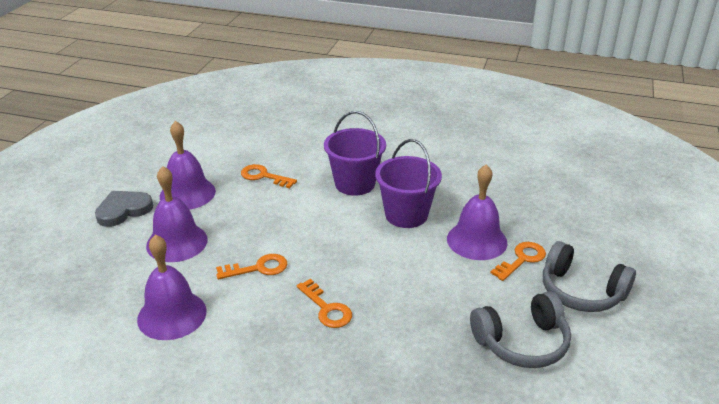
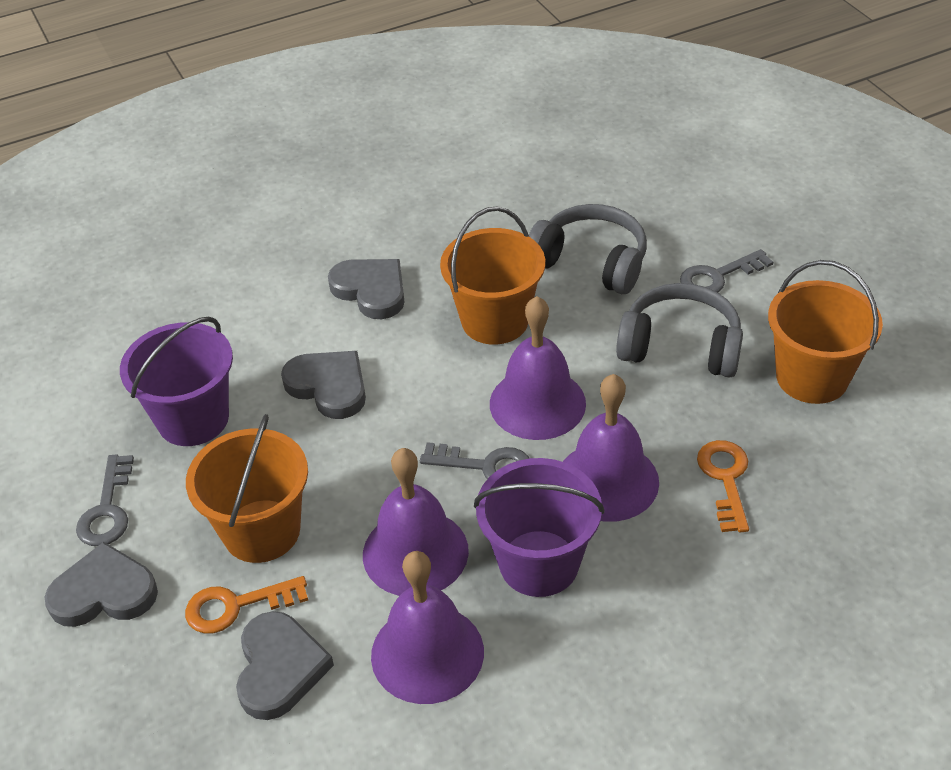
grey heart: 1 -> 4
grey key: 0 -> 3
orange bucket: 0 -> 3
orange key: 4 -> 2

